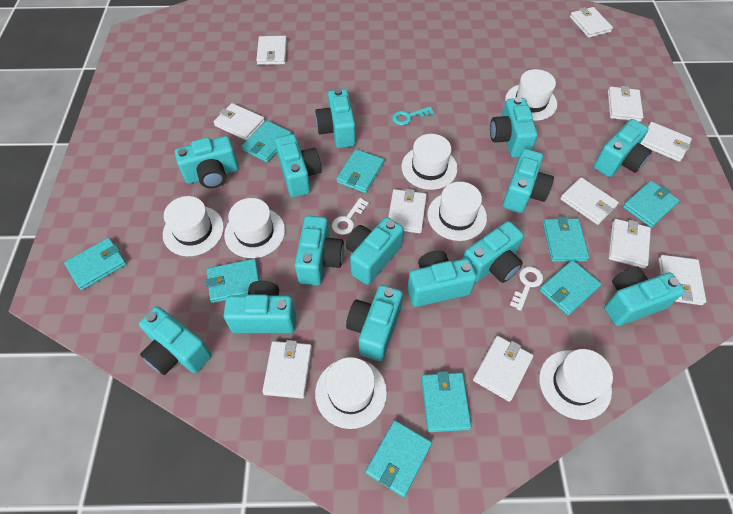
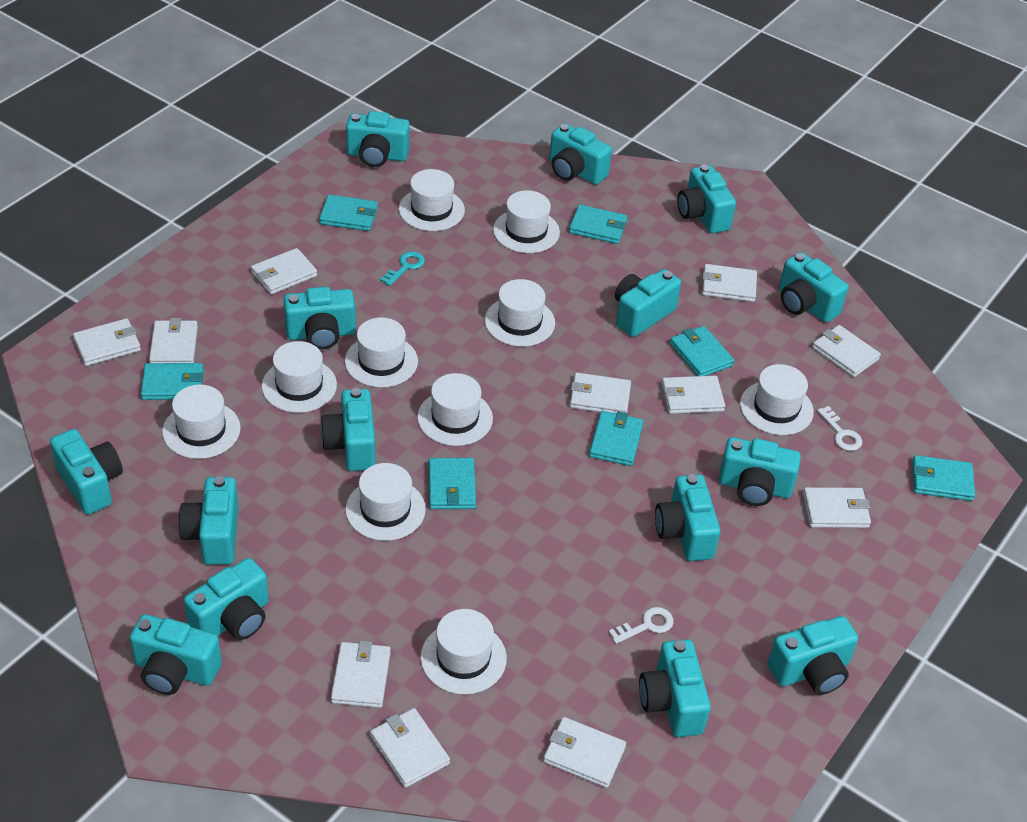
turquoise camera: 14 -> 15
turquoise wallet: 9 -> 7
white hat: 7 -> 10

